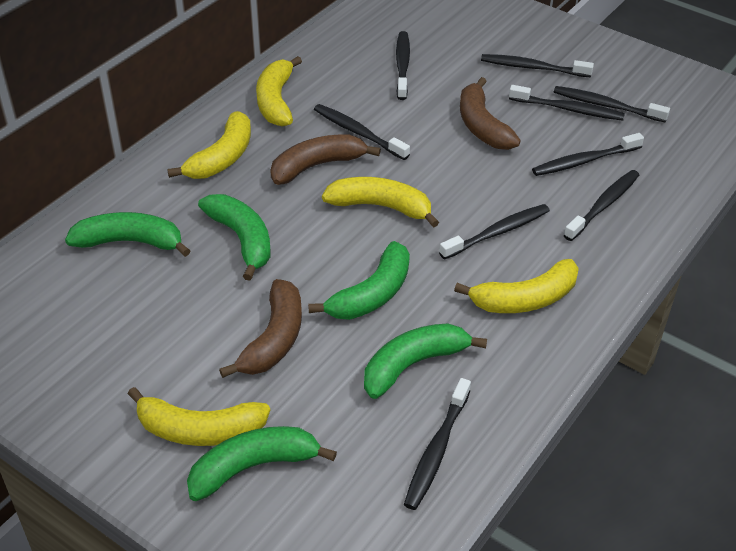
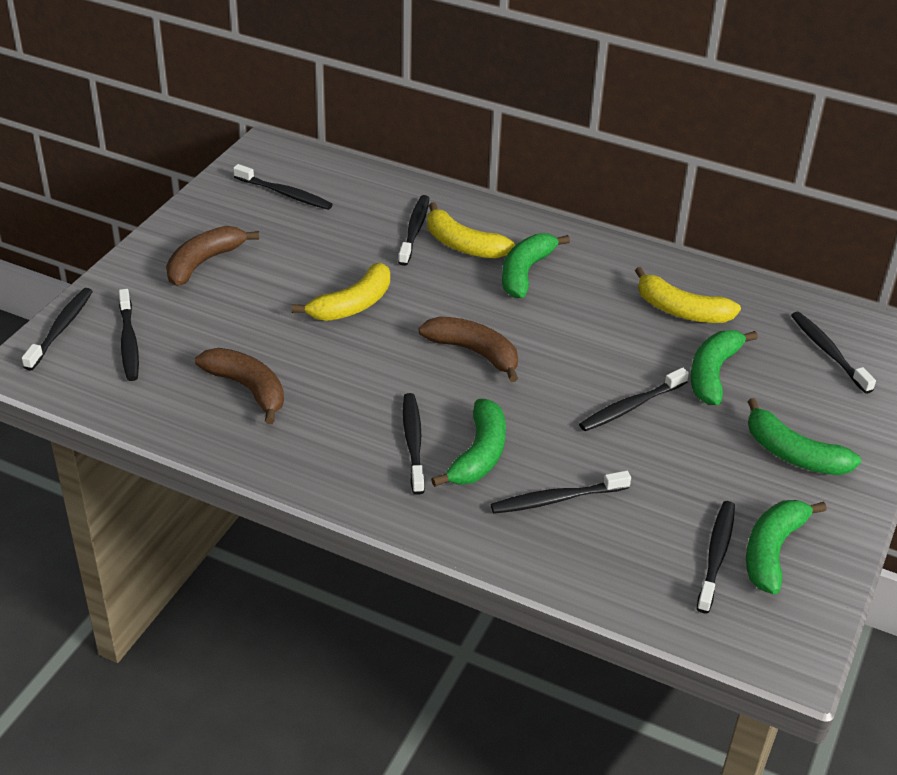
yellow banana: 5 -> 3

